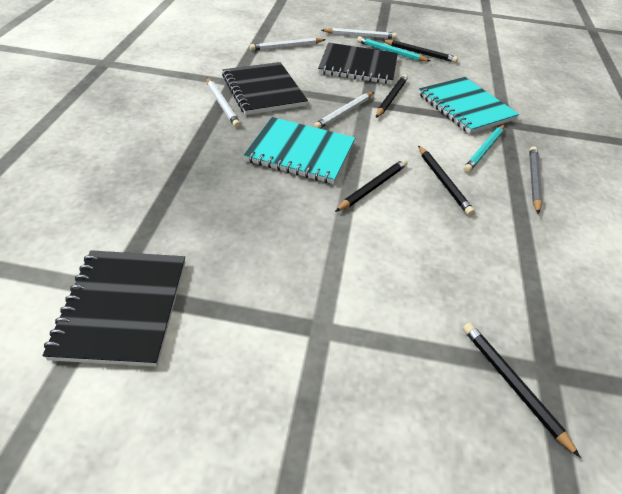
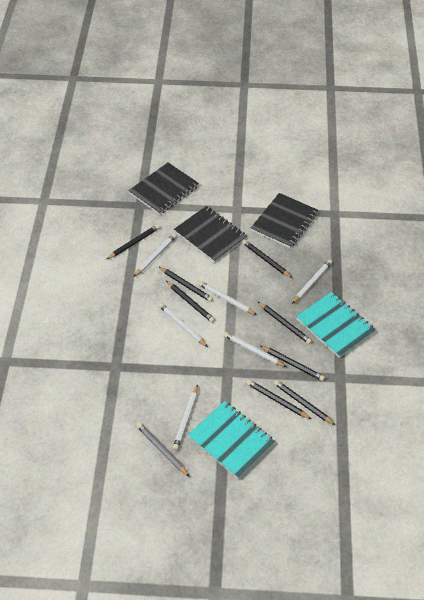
black pencil: 5 -> 8
turquoise pencil: 2 -> 0
white pencil: 4 -> 6

